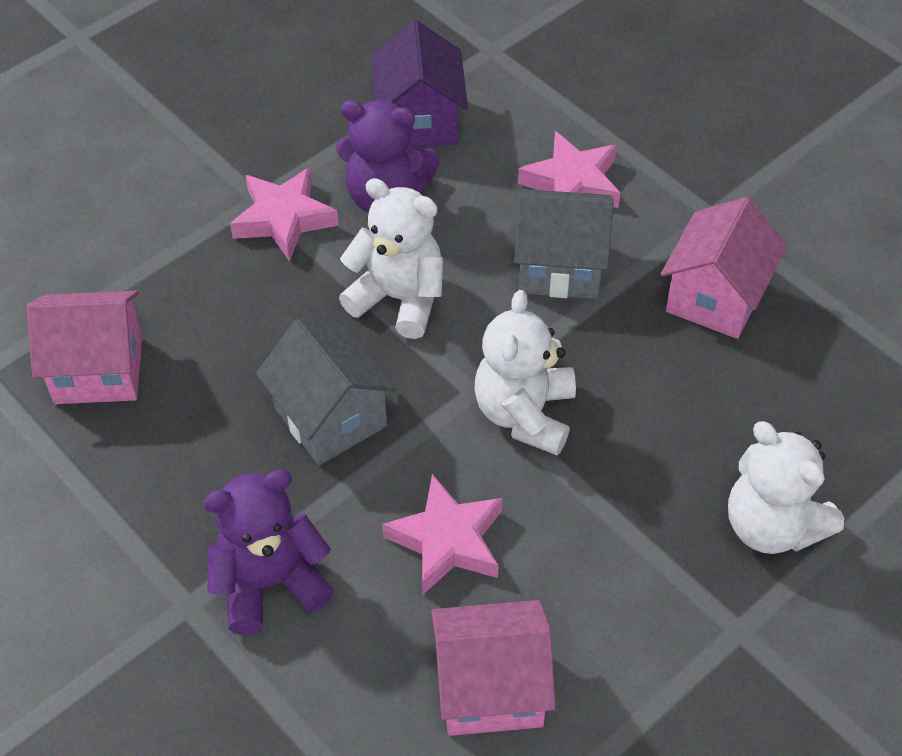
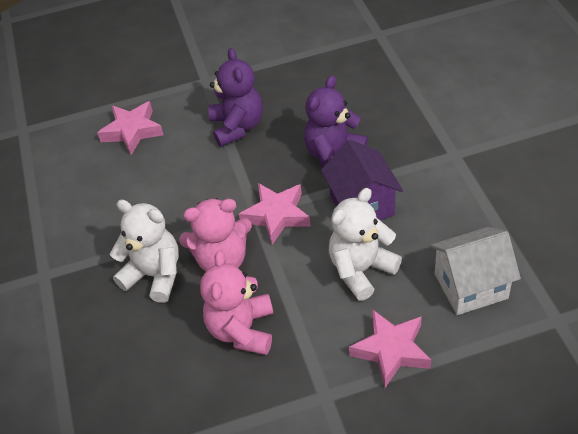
grey house: 2 -> 0
pink house: 3 -> 0
pink teddy bear: 0 -> 2
white house: 0 -> 1
white teddy bear: 3 -> 2

